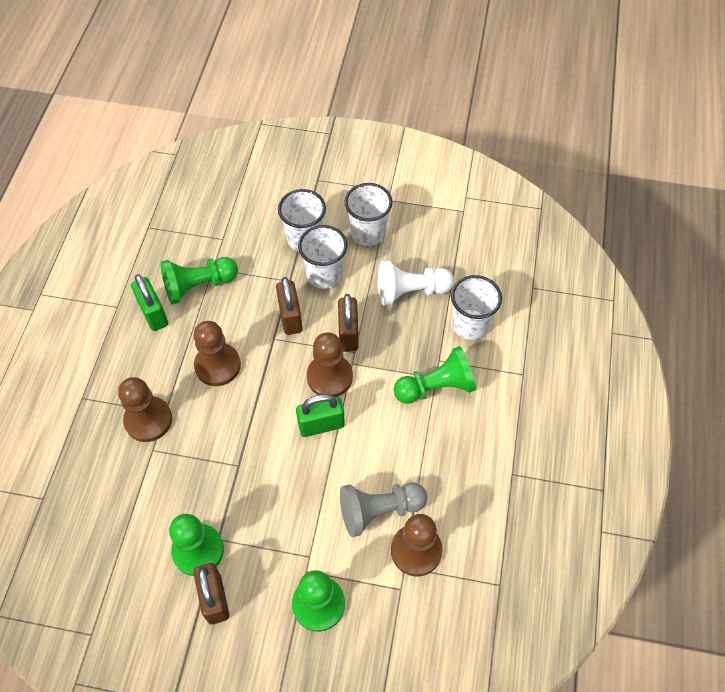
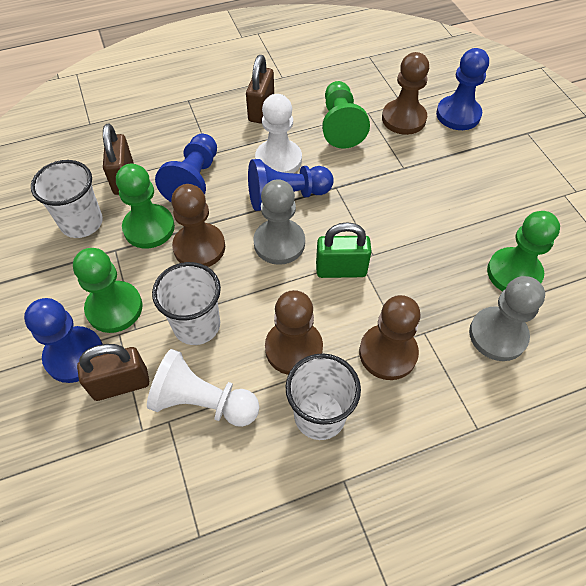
blue pawn: 0 -> 4
green padlock: 2 -> 1
grey pawn: 1 -> 2
white cup: 4 -> 3
white pawn: 1 -> 2

